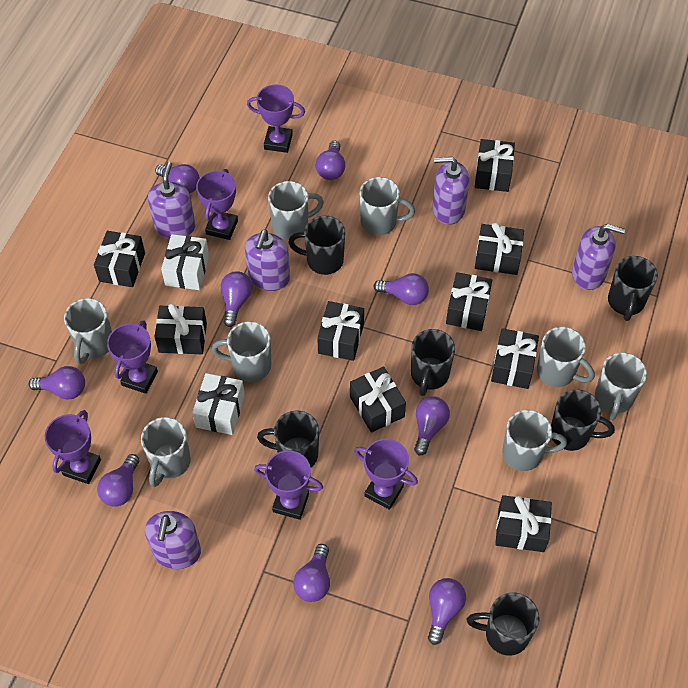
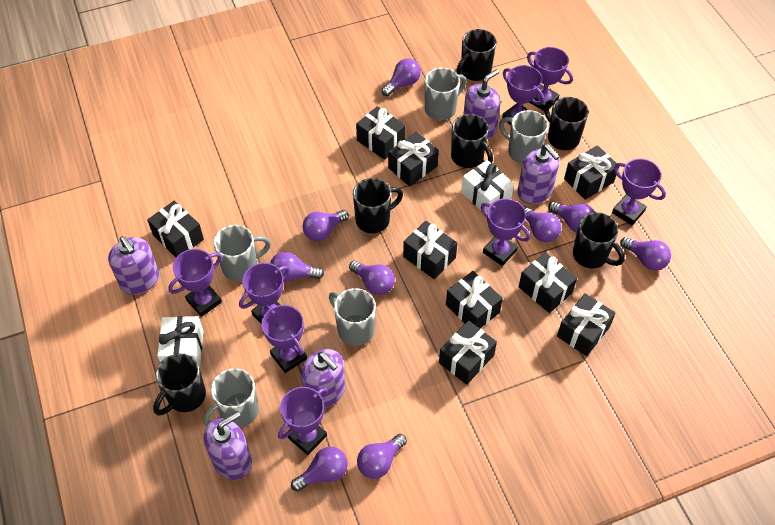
grey mug: 8 -> 5
purple trophy: 6 -> 8

